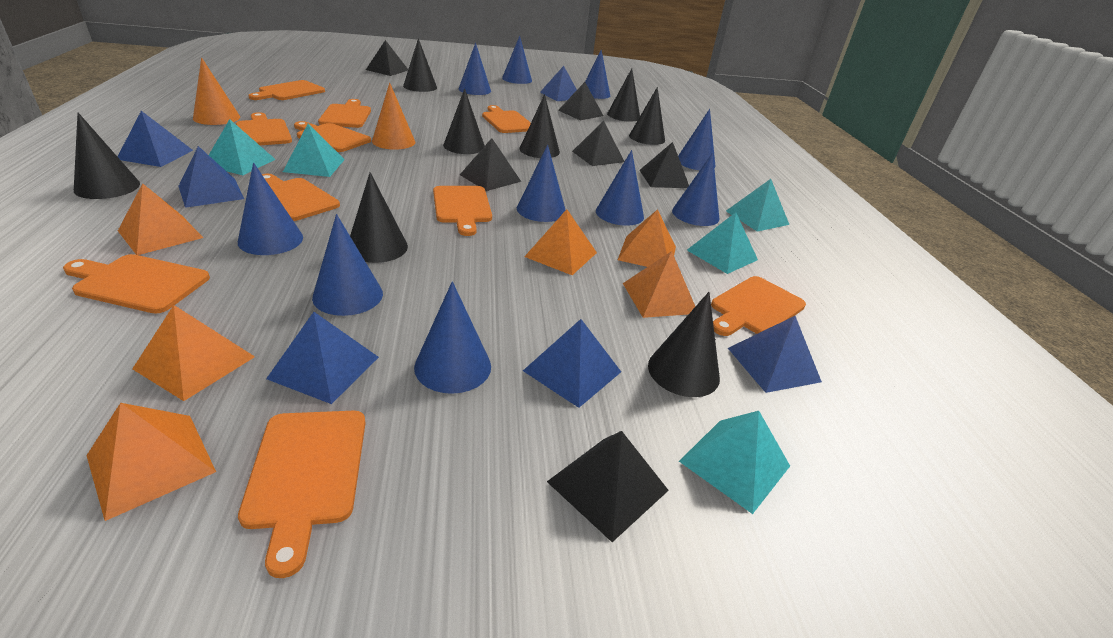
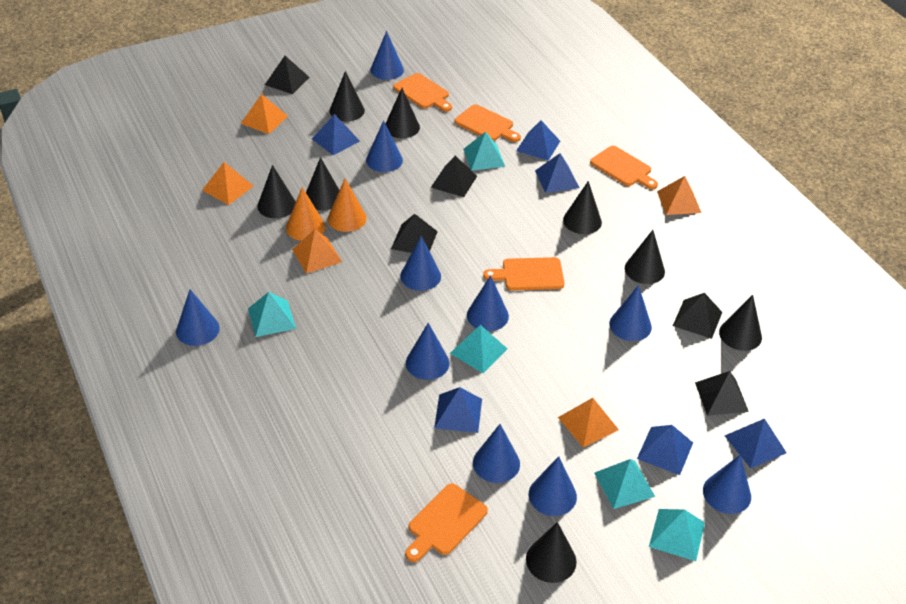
black pyramid: 6 -> 5
orange cutting board: 10 -> 5
orange pyramid: 6 -> 5

